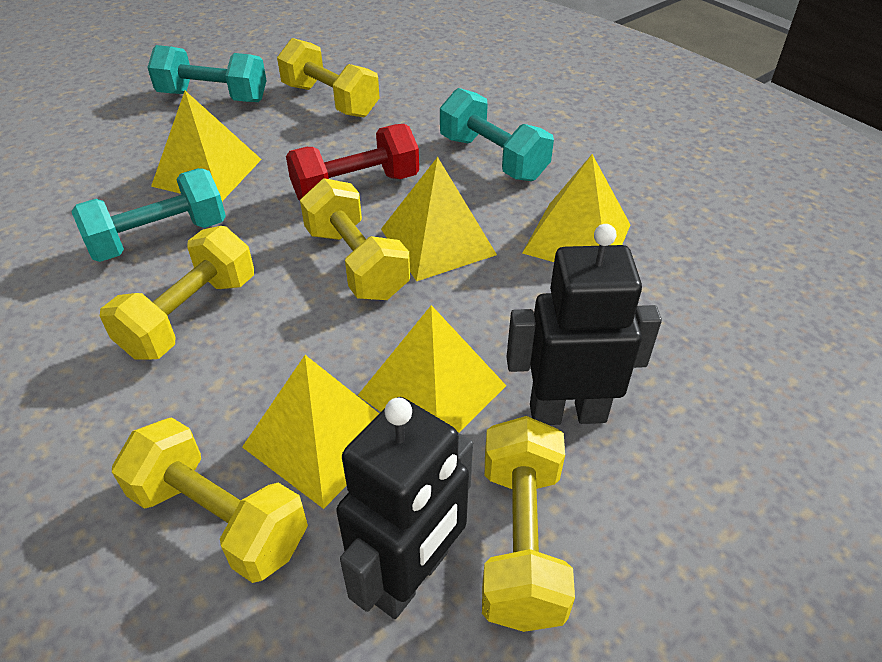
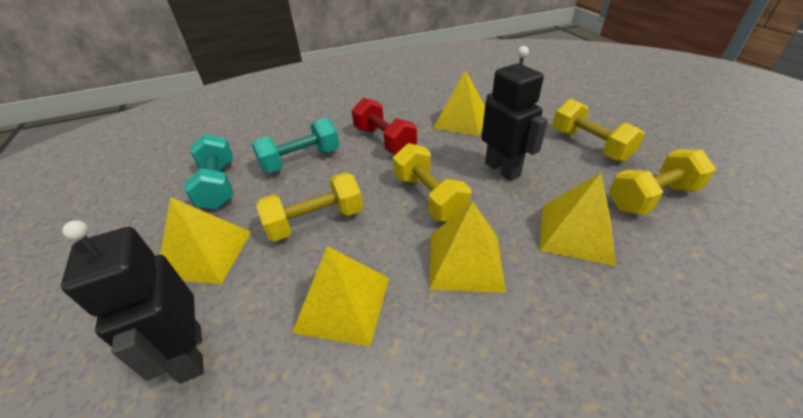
turquoise dumbbell: 3 -> 2
yellow dumbbell: 5 -> 4

